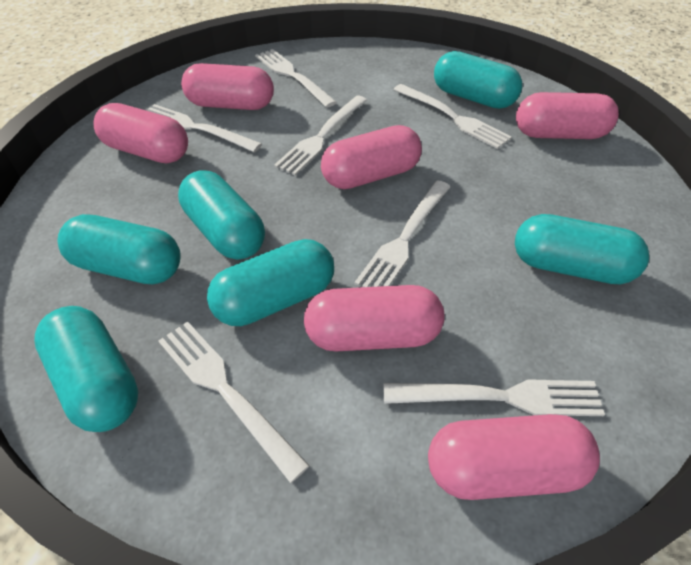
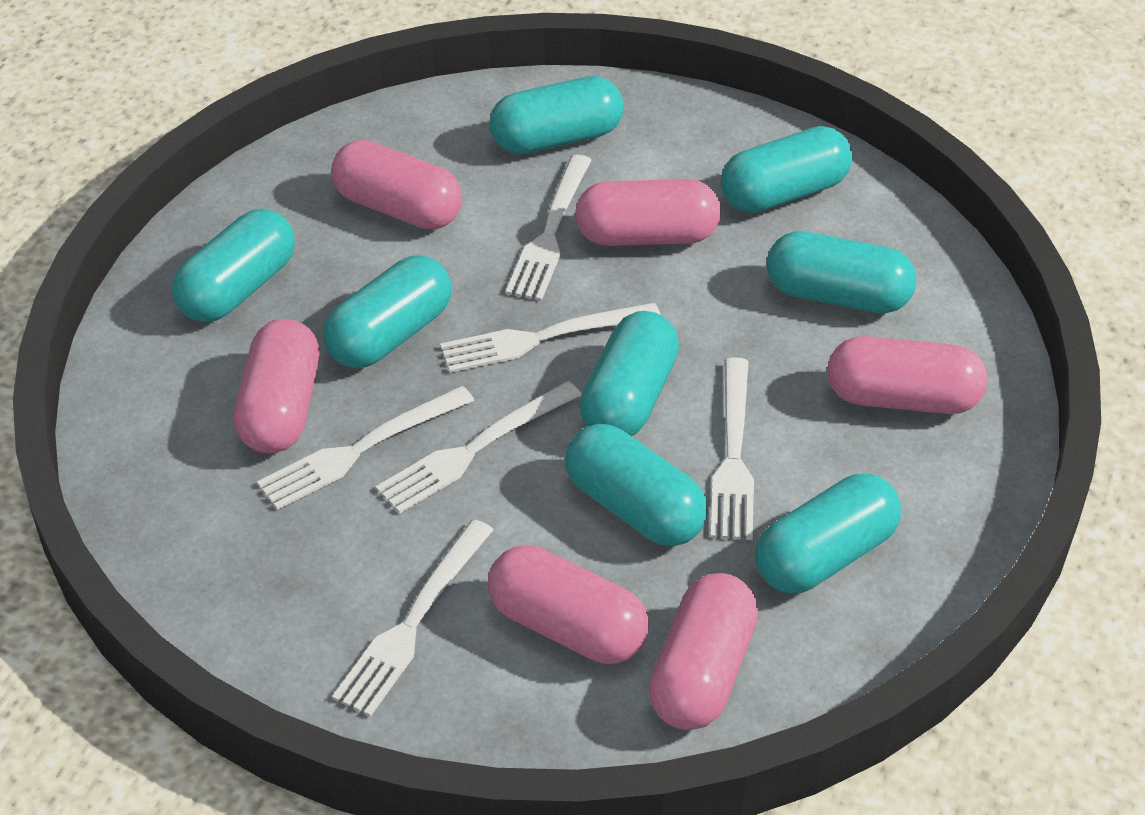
turquoise capsule: 6 -> 8
white fork: 7 -> 6

